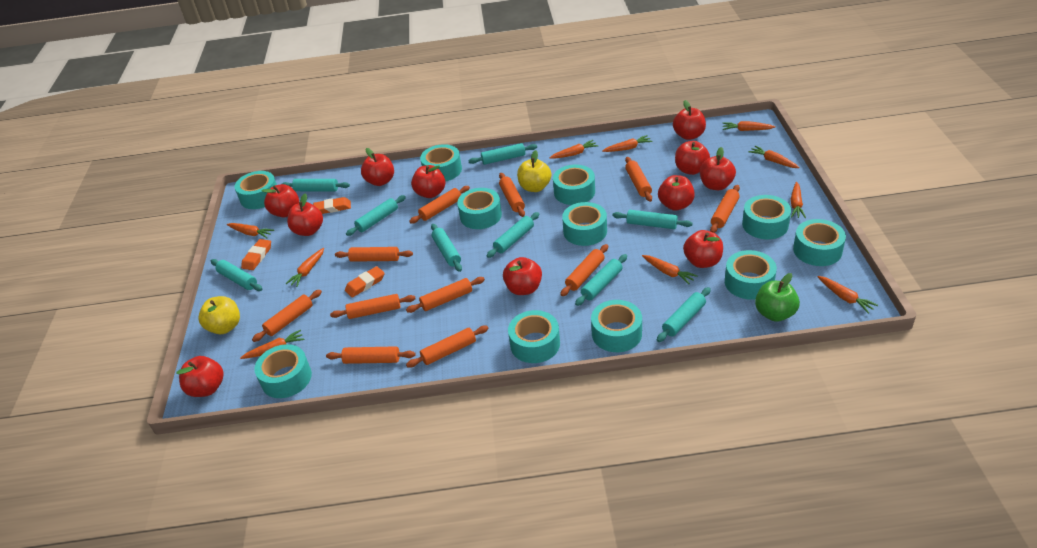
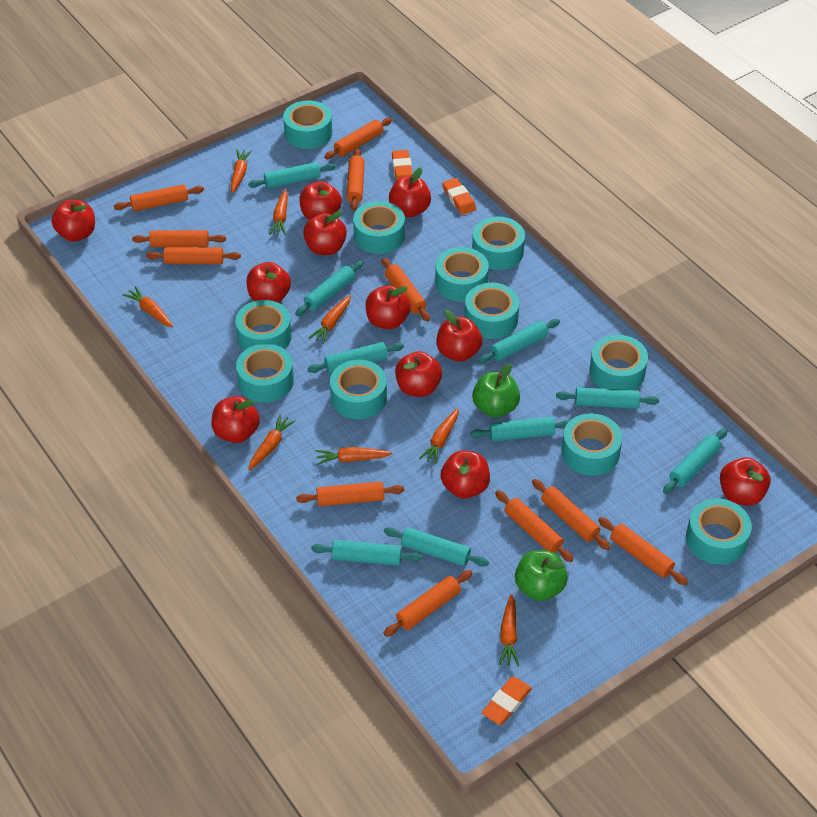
green apple: 1 -> 2
orange carrot: 10 -> 8
yellow apple: 2 -> 0

